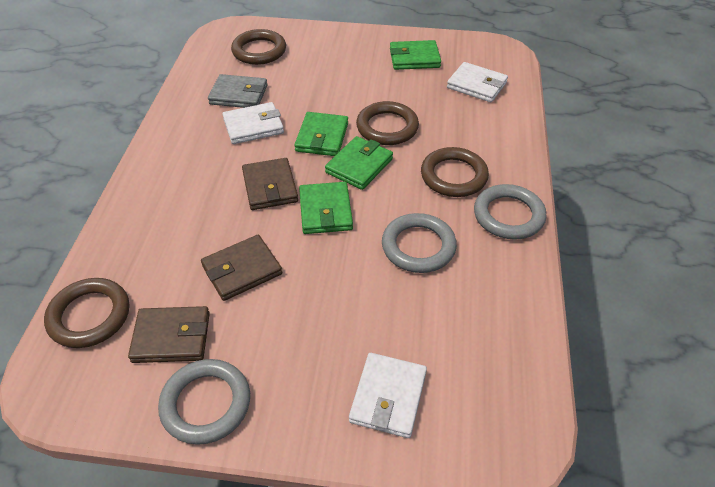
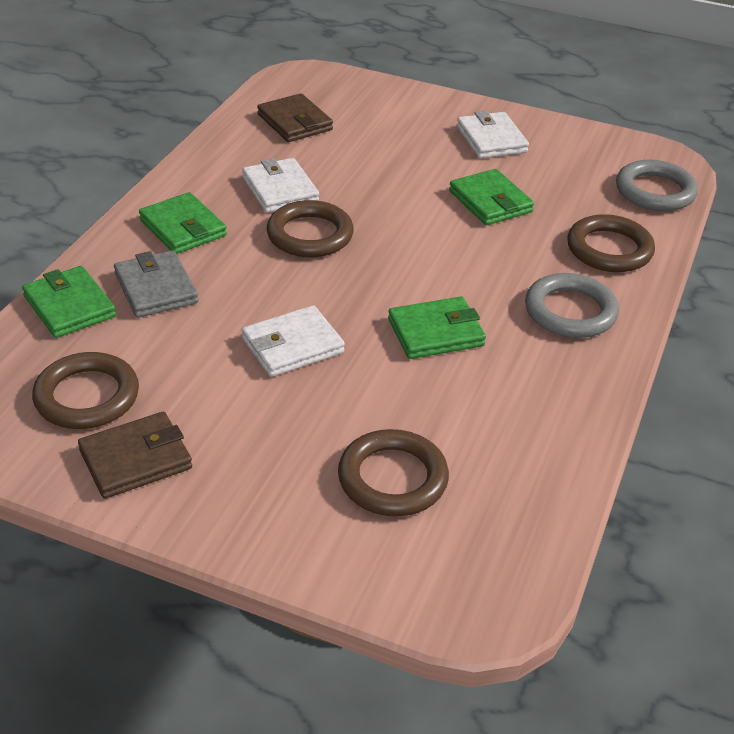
brown wallet: 3 -> 2
grey ring: 3 -> 2

